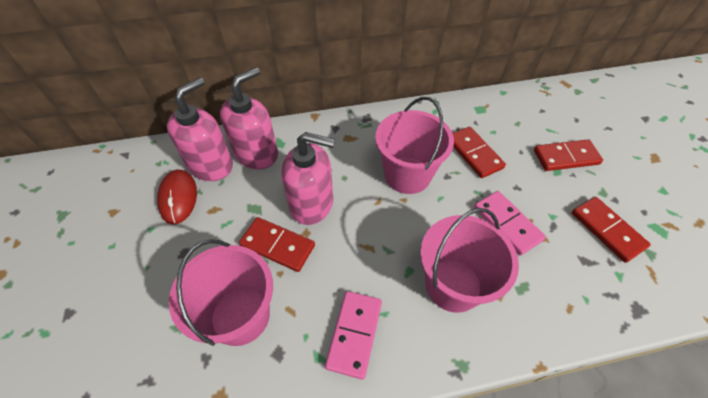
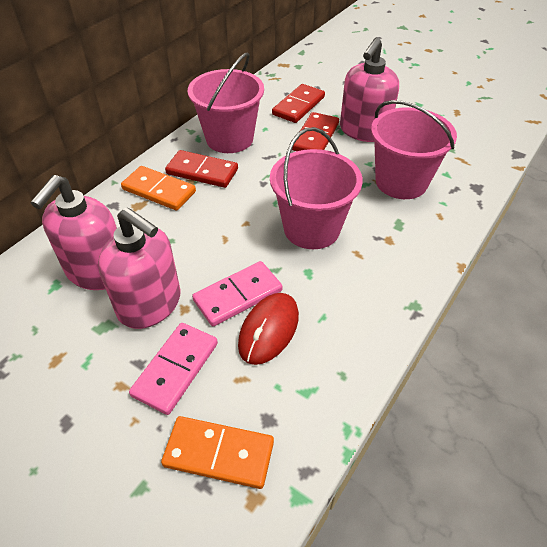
orange domino: 0 -> 2
red domino: 4 -> 3

